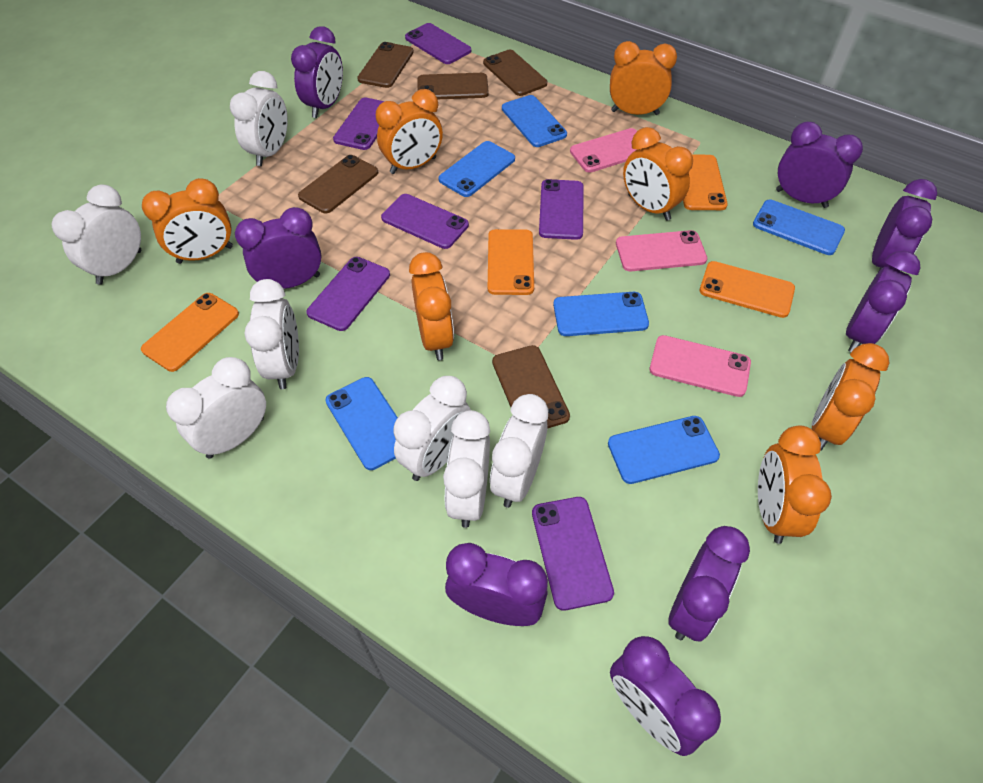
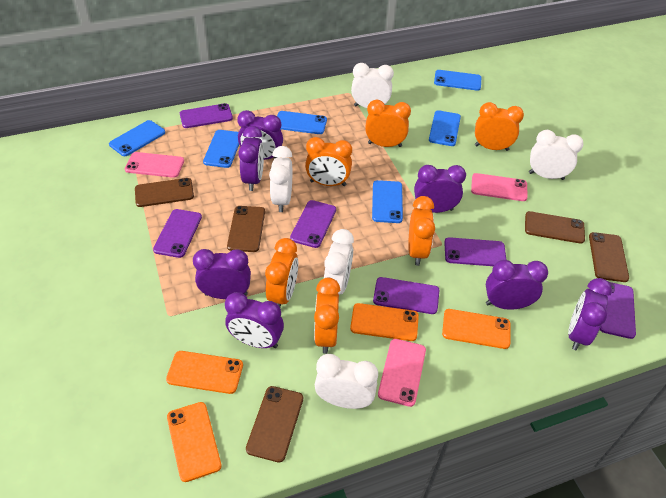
orange clock: 7 -> 6
purple clock: 8 -> 7
white clock: 7 -> 5

